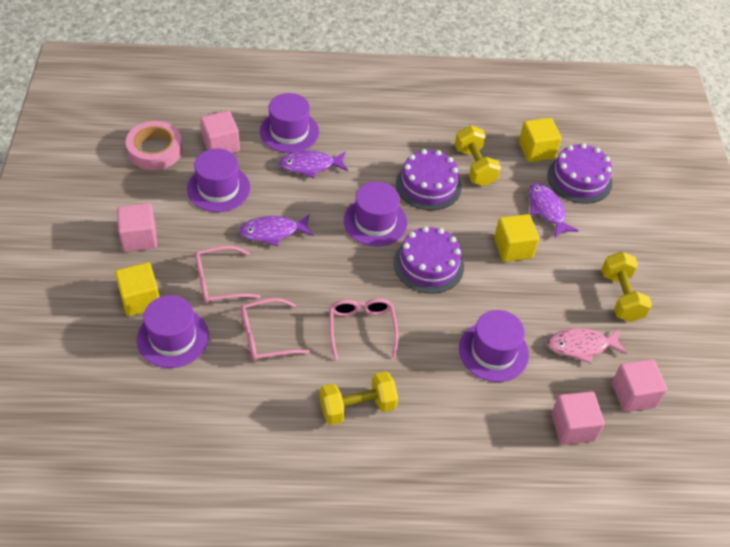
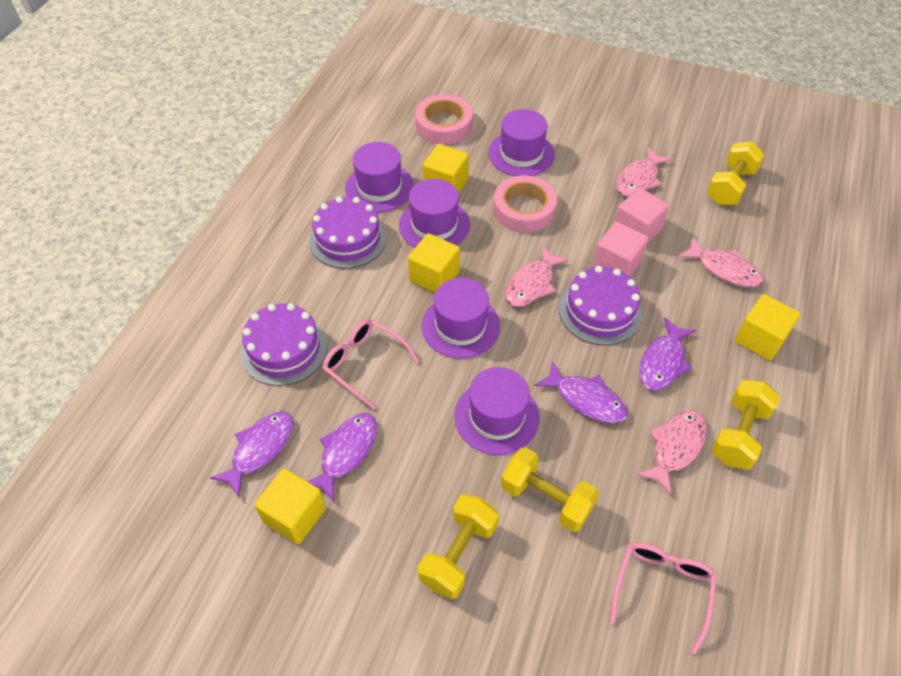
pink cube: 4 -> 2
pink fish: 1 -> 4
pink glasses: 3 -> 2
pink tape: 1 -> 2
purple fish: 3 -> 4
yellow cube: 3 -> 4
yellow dumbbell: 3 -> 4

